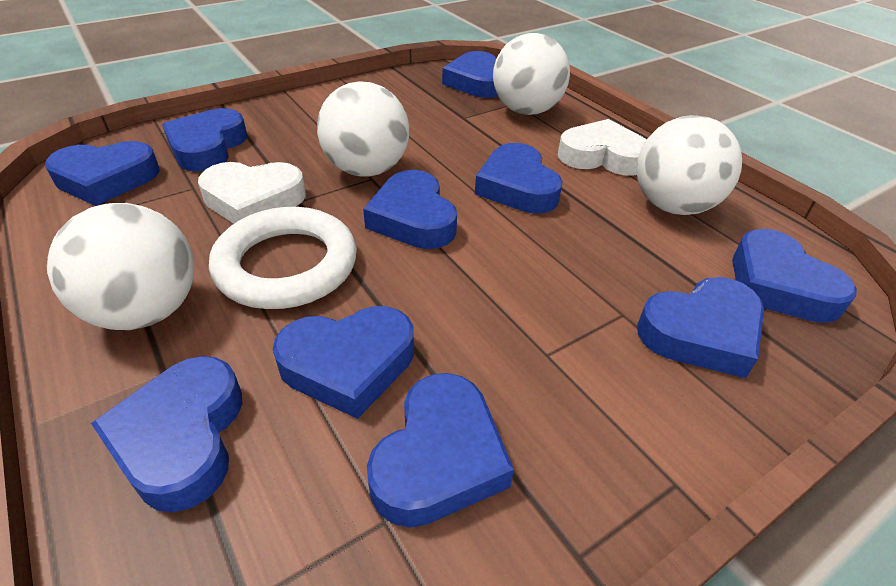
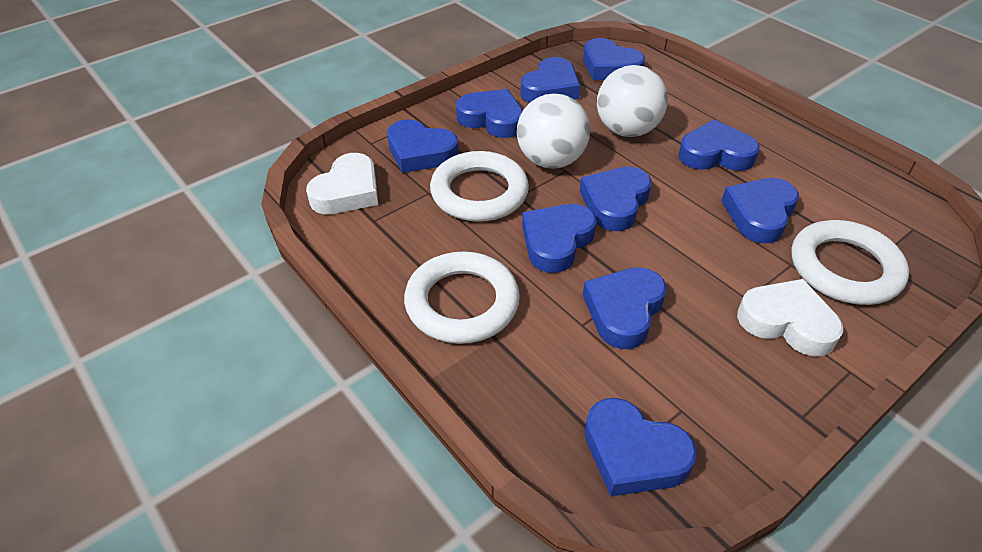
white ball: 4 -> 2
white ring: 1 -> 3

